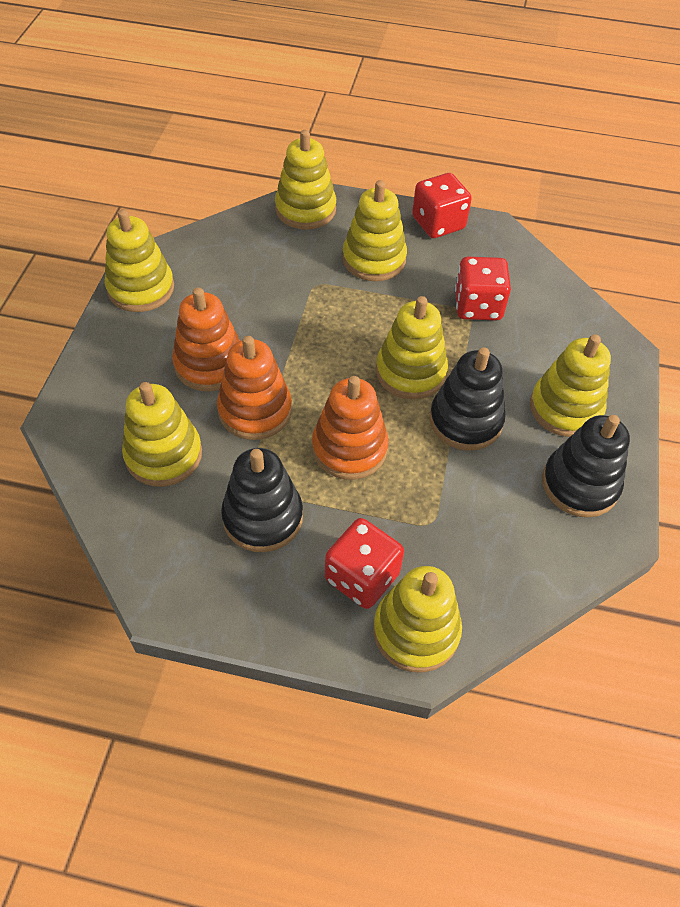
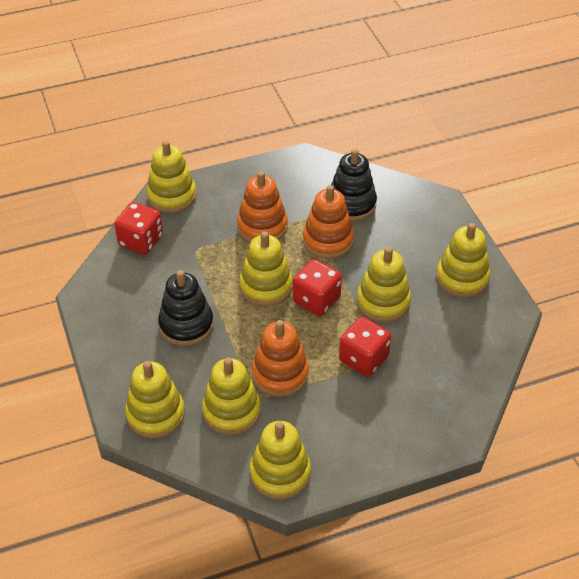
black stacking toy: 3 -> 2

